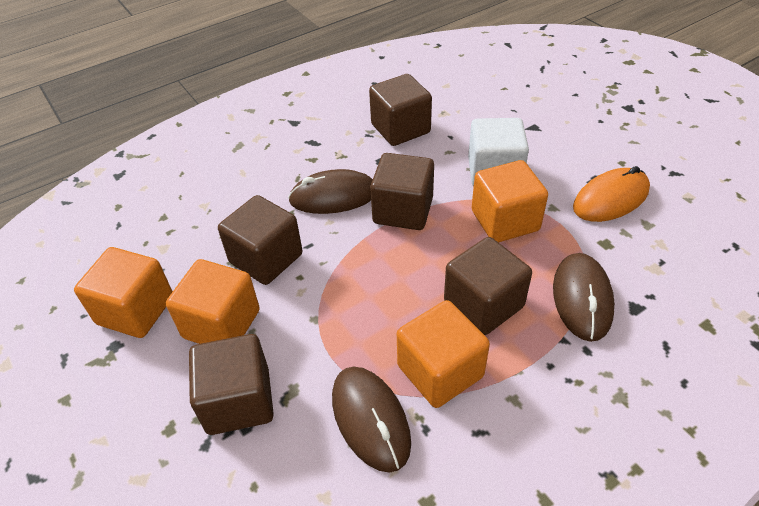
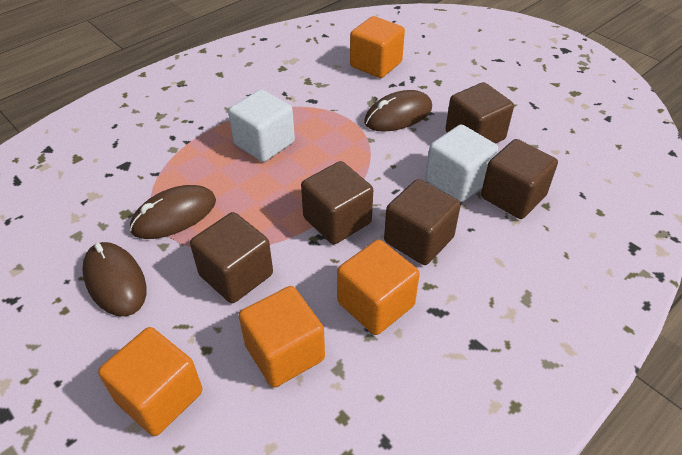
orange mouse: 1 -> 0
white cube: 1 -> 2

